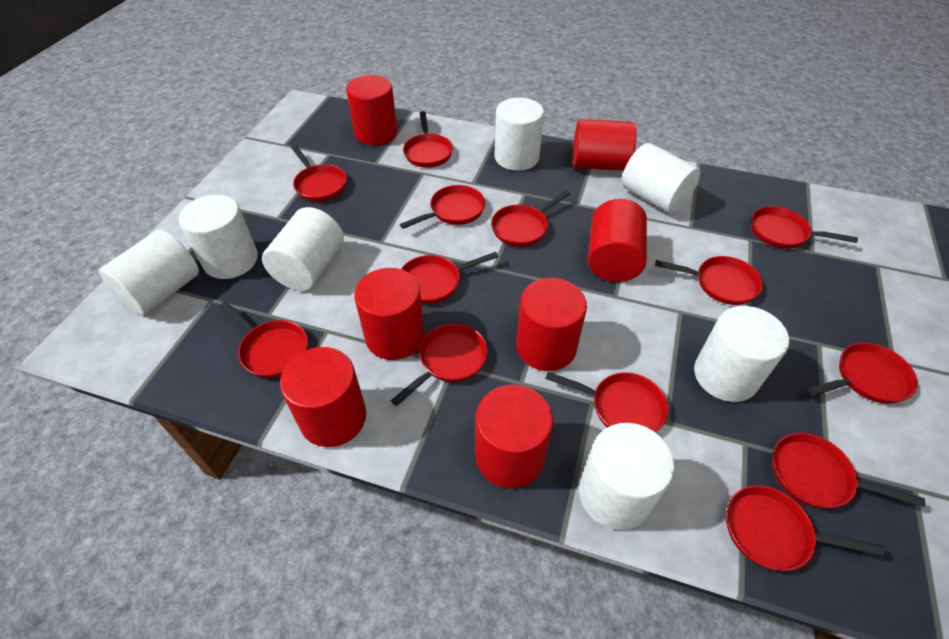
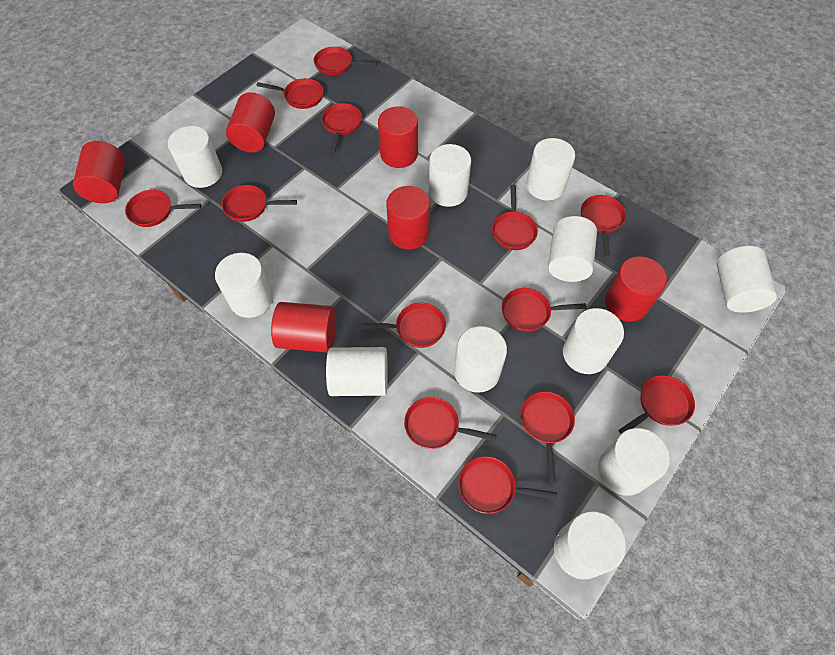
red cylinder: 7 -> 6
white cylinder: 7 -> 11

